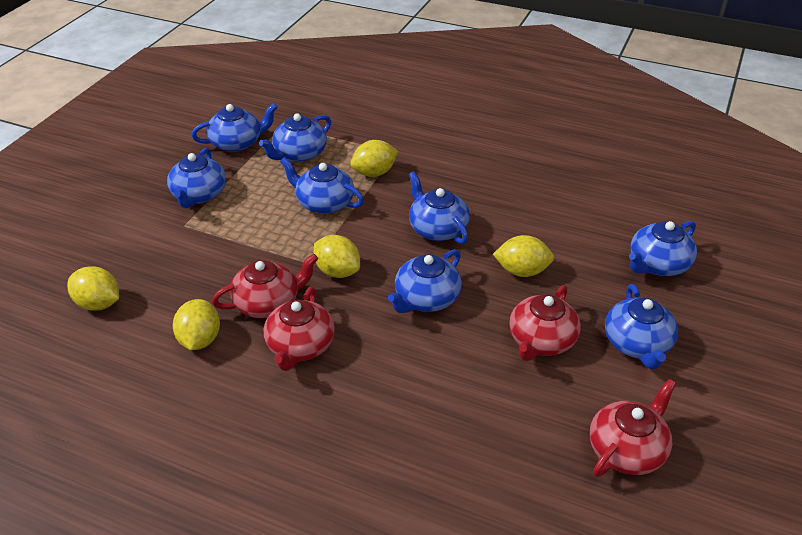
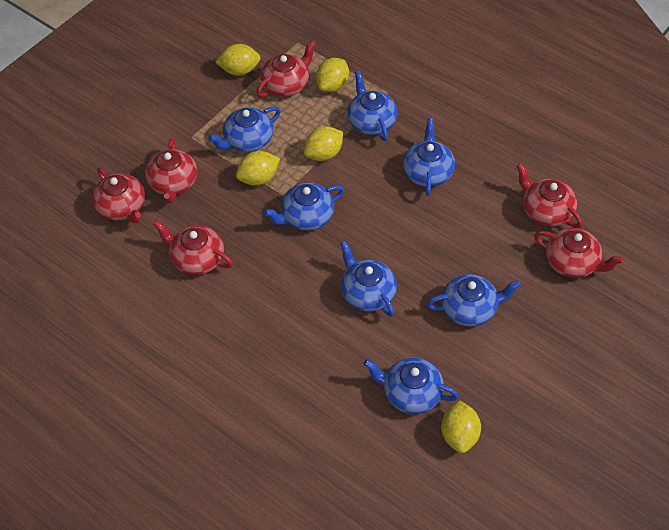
blue teapot: 8 -> 7
red teapot: 4 -> 6

